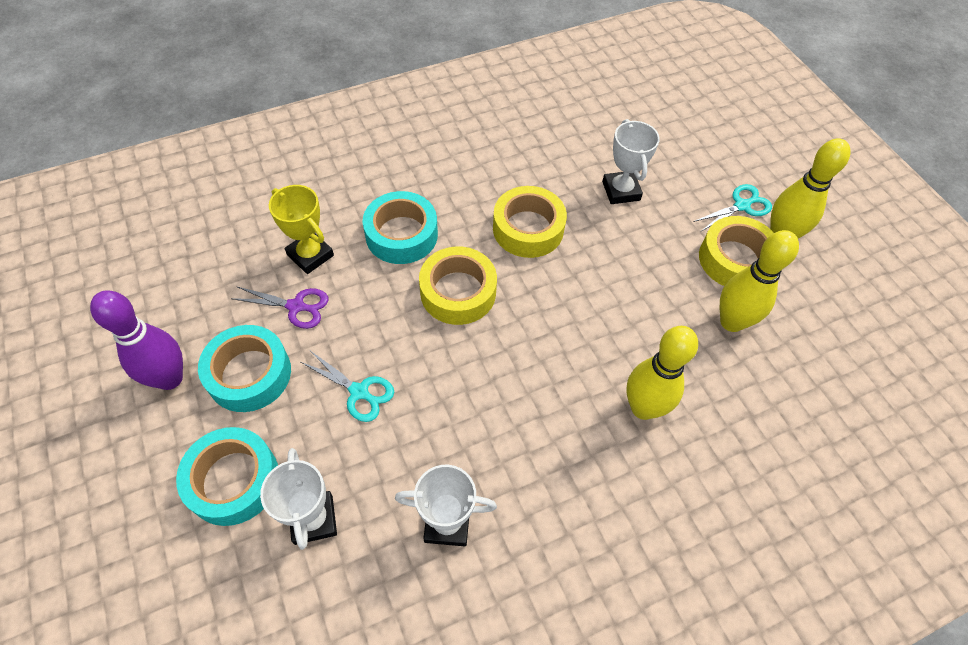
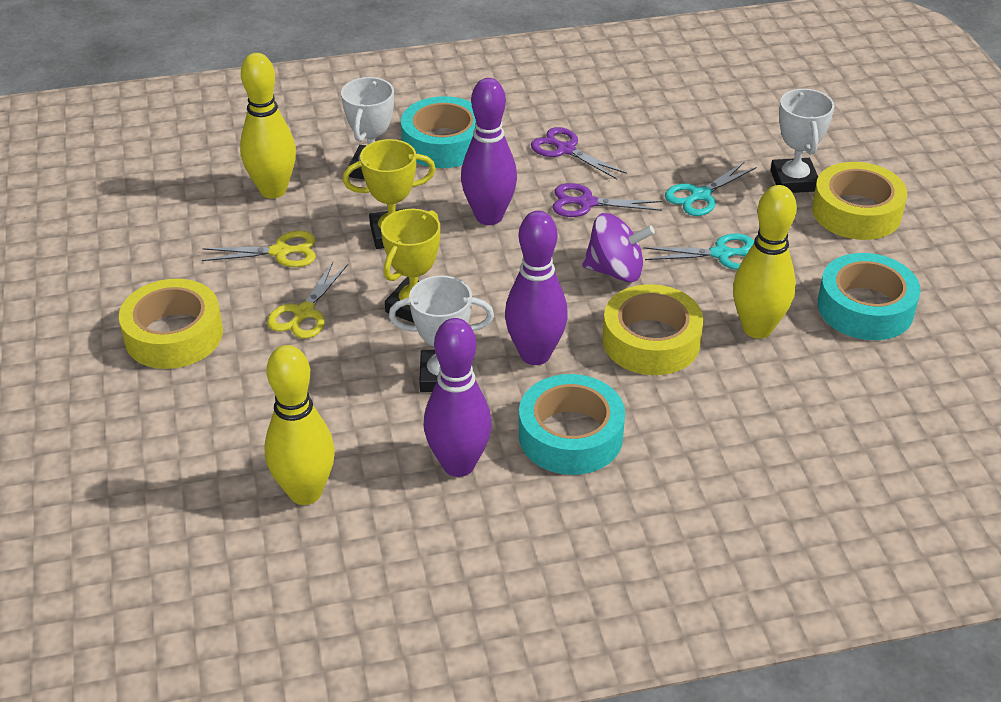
purple bowling pin: 1 -> 3
purple scissors: 1 -> 2
purple spinning top: 0 -> 1
yellow scissors: 0 -> 2
yellow trophy: 1 -> 2

